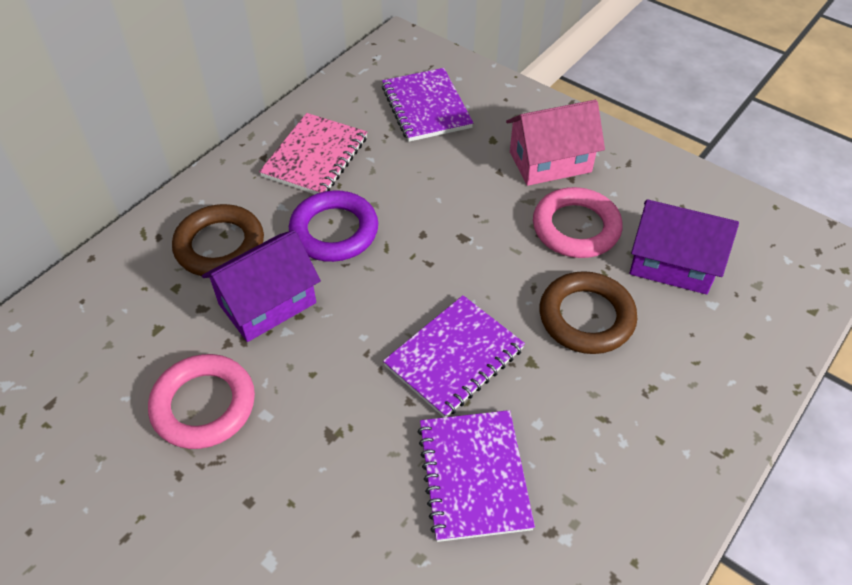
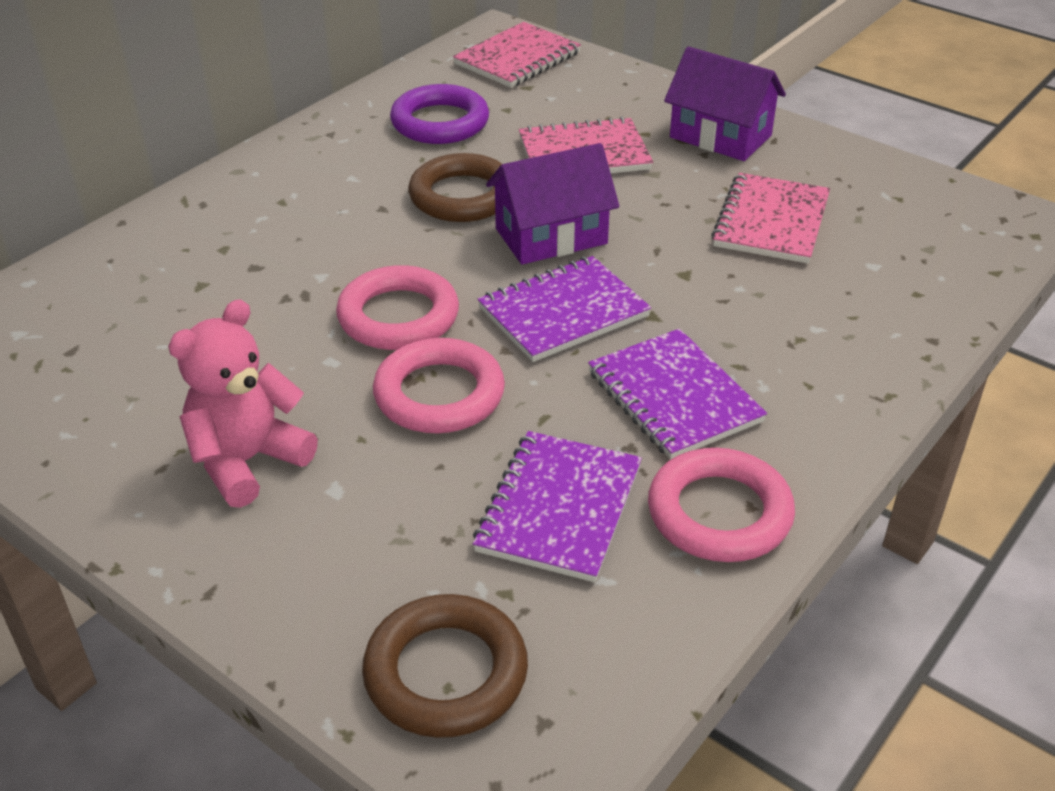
pink house: 1 -> 0
pink notebook: 1 -> 3
pink ring: 2 -> 3
pink teddy bear: 0 -> 1

